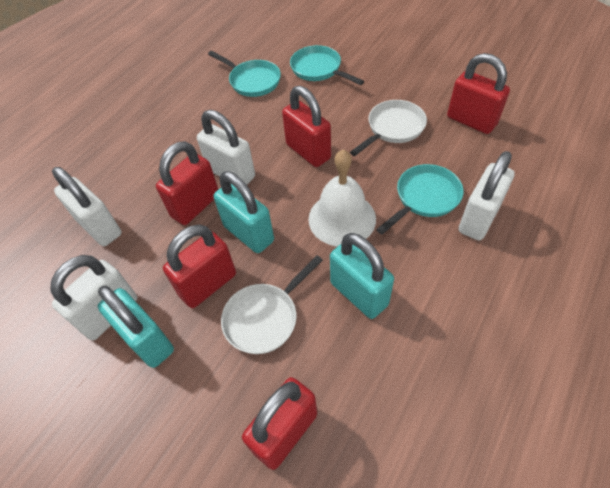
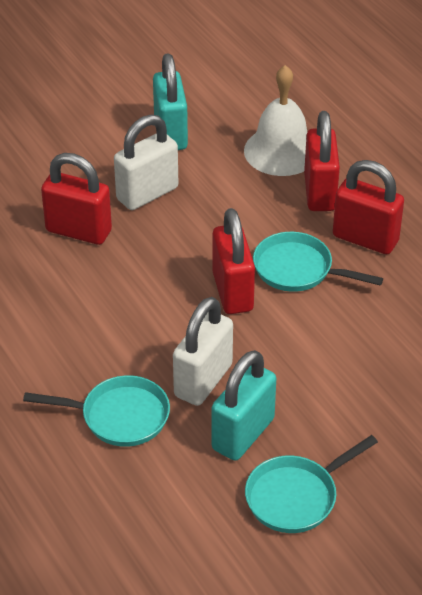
red padlock: 5 -> 4
turquoise padlock: 3 -> 2
white padlock: 4 -> 2
white pan: 2 -> 0

